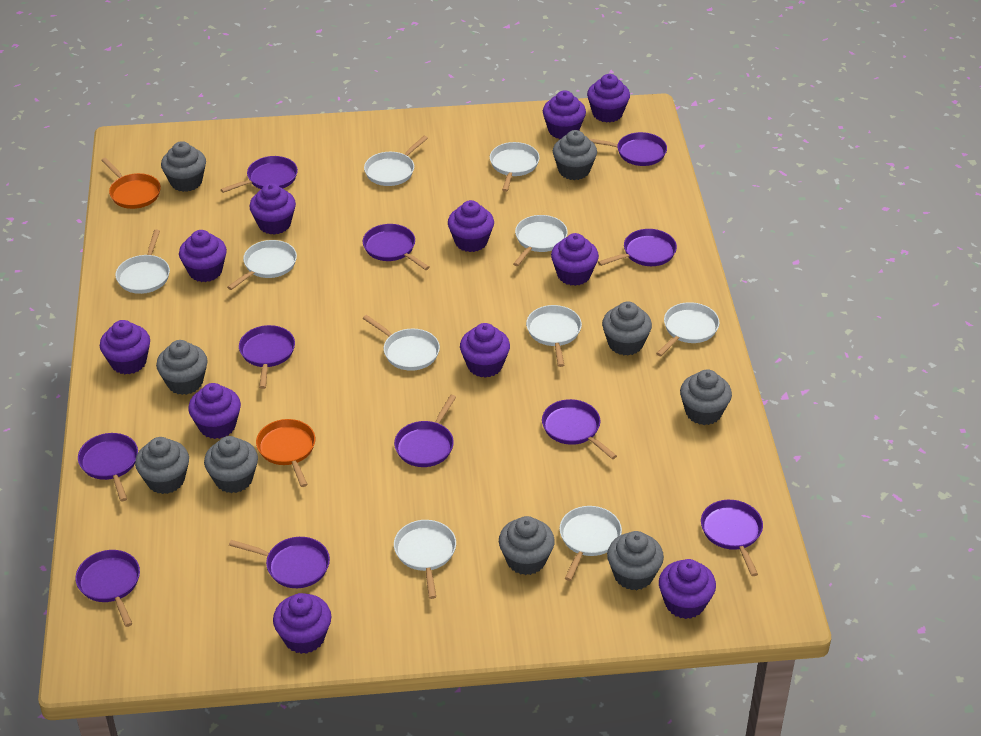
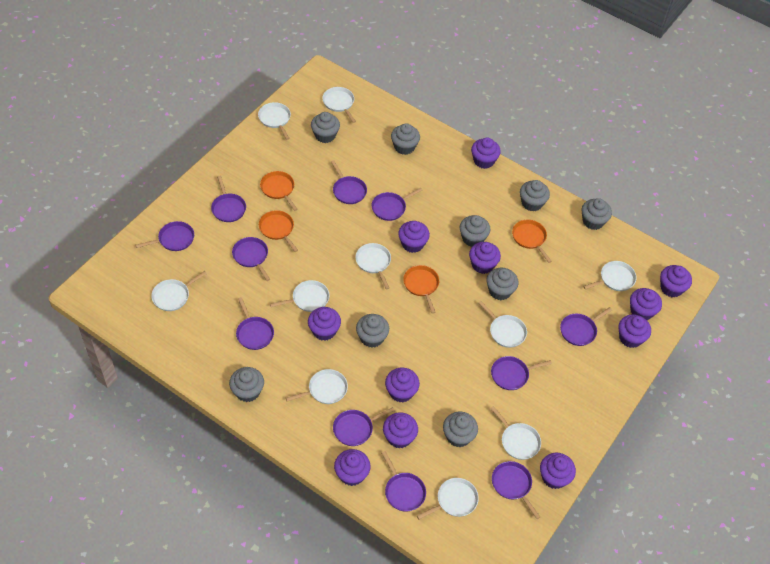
orange pan: 2 -> 4

